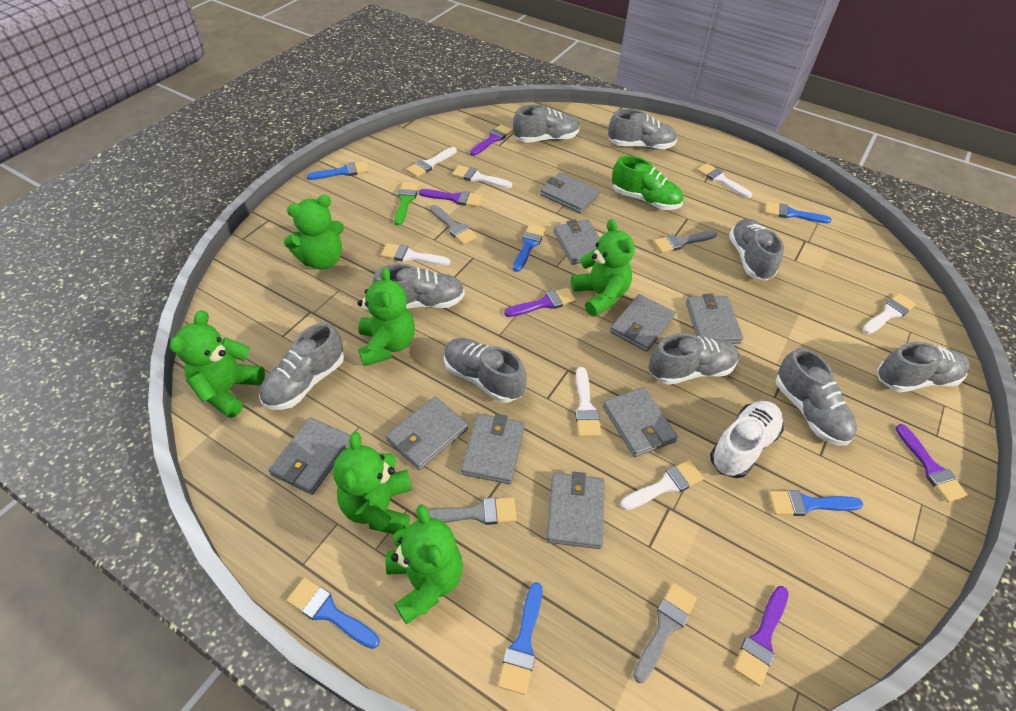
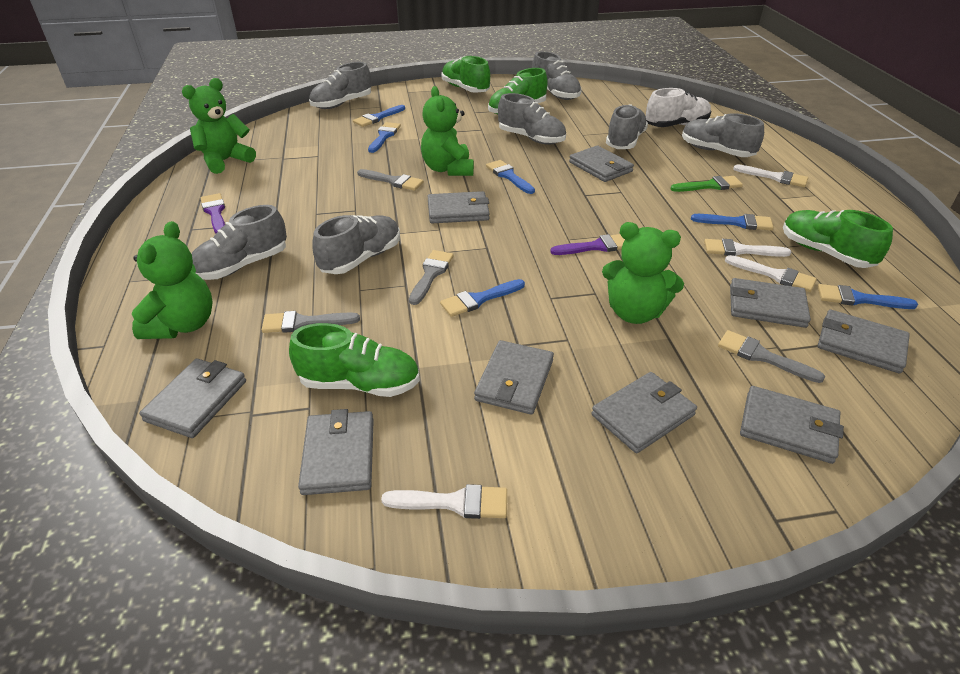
green shoe: 1 -> 4
green teddy bear: 6 -> 4
grey shoe: 9 -> 7
purple brush: 5 -> 2
white brush: 7 -> 4

